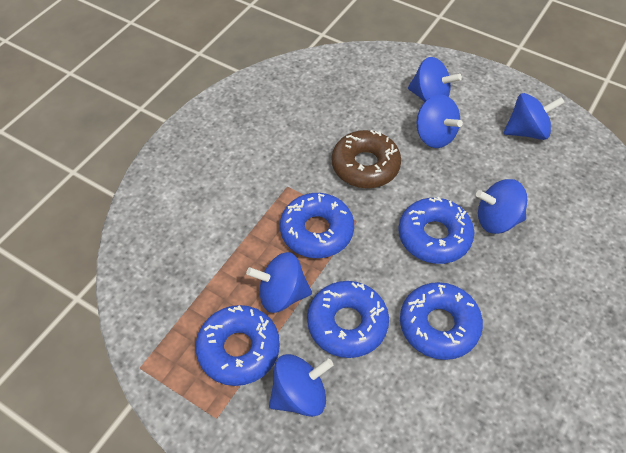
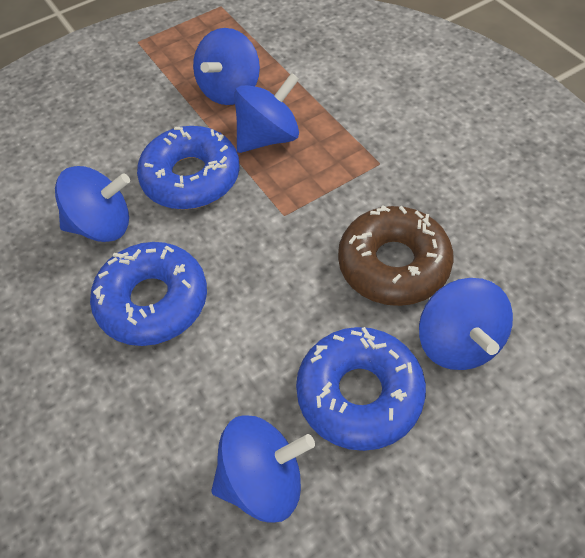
blue donut: 5 -> 3
blue spinning top: 6 -> 5

